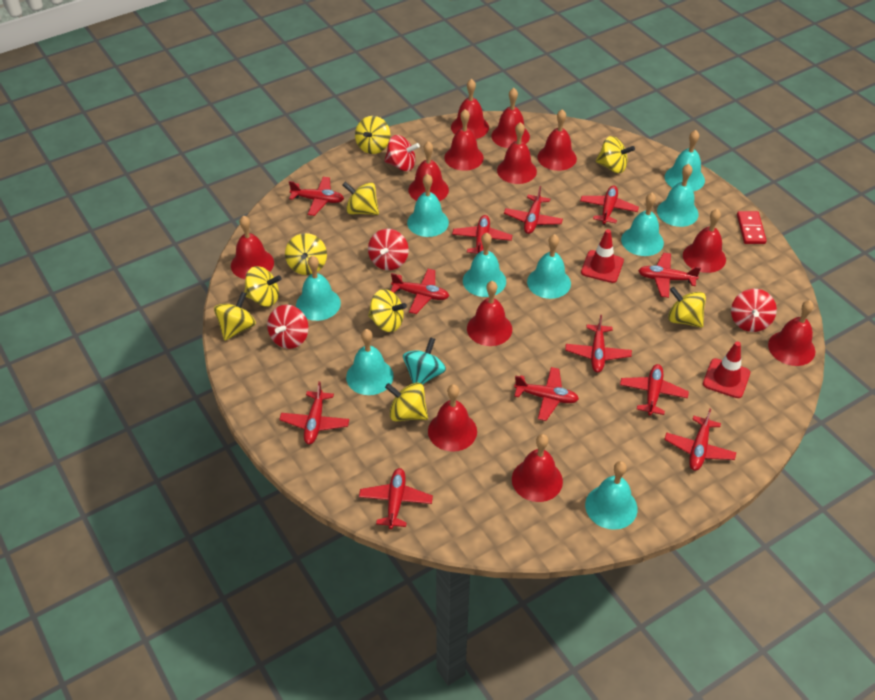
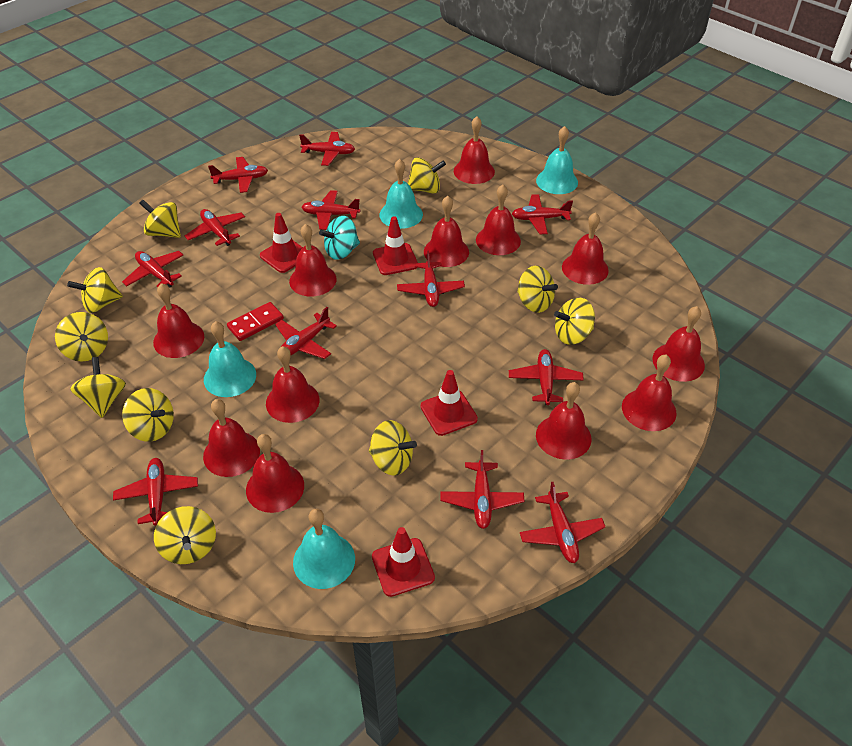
red spinning top: 4 -> 0
red traffic cone: 2 -> 4
turquoise bell: 9 -> 4
yellow spinning top: 9 -> 10

